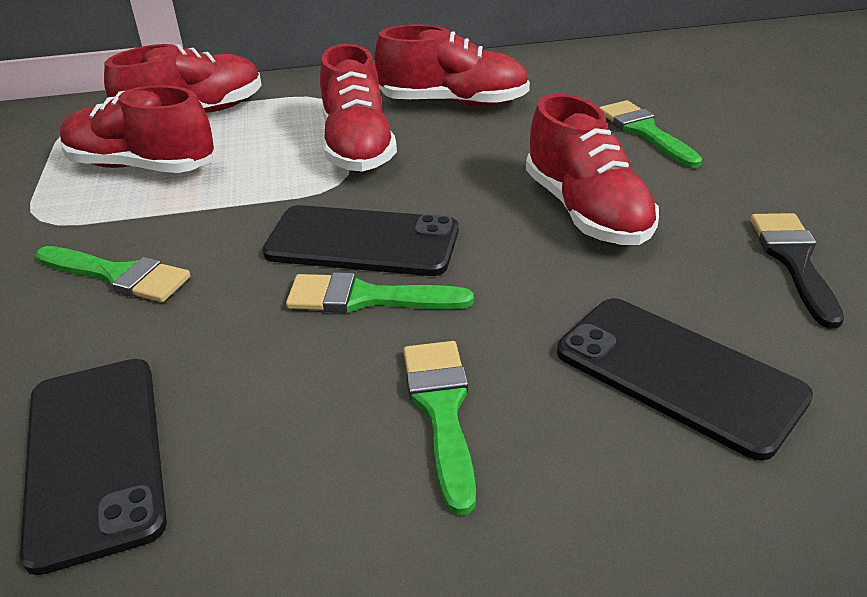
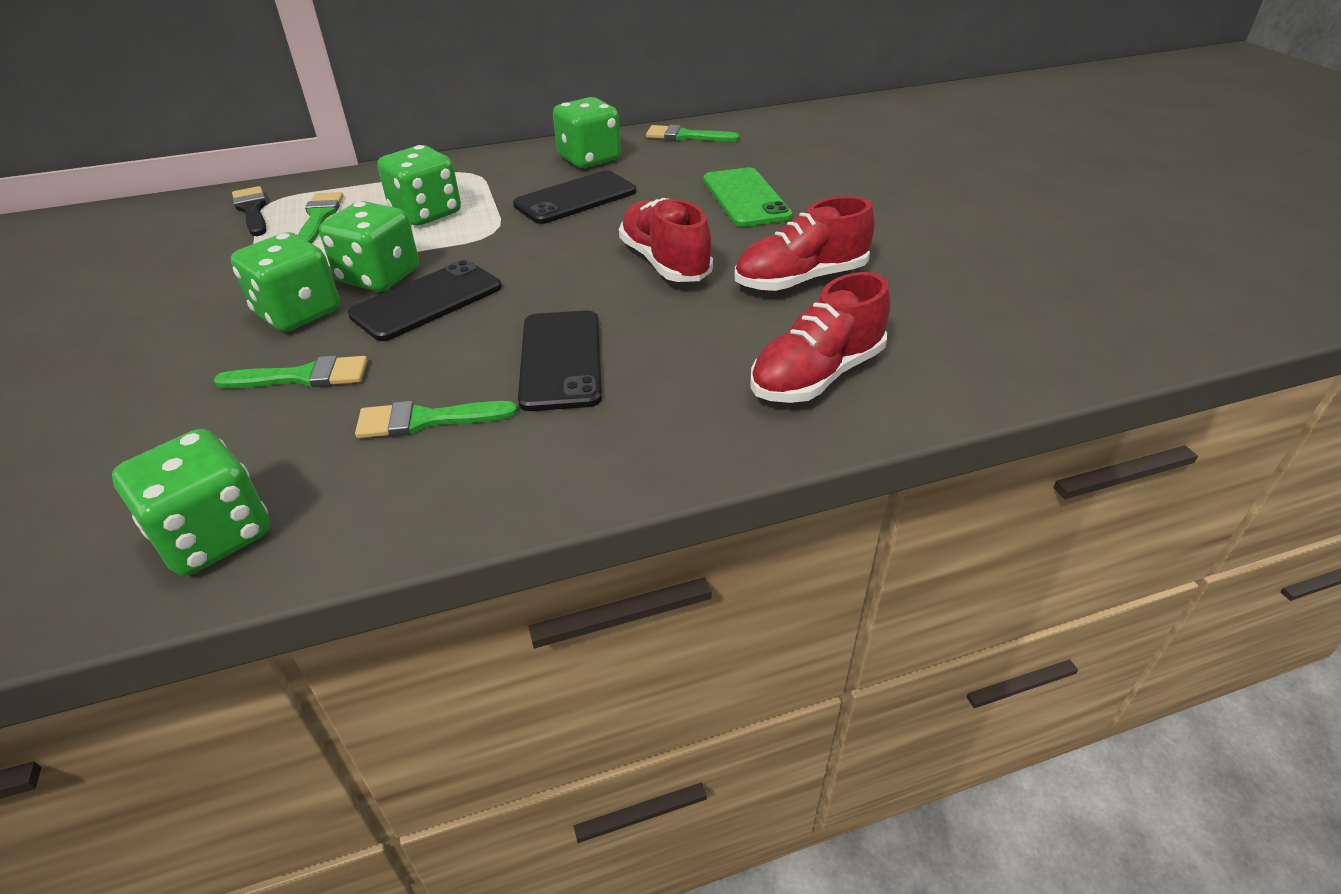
green dice: 0 -> 5
green phone: 0 -> 1
red shoe: 5 -> 3

